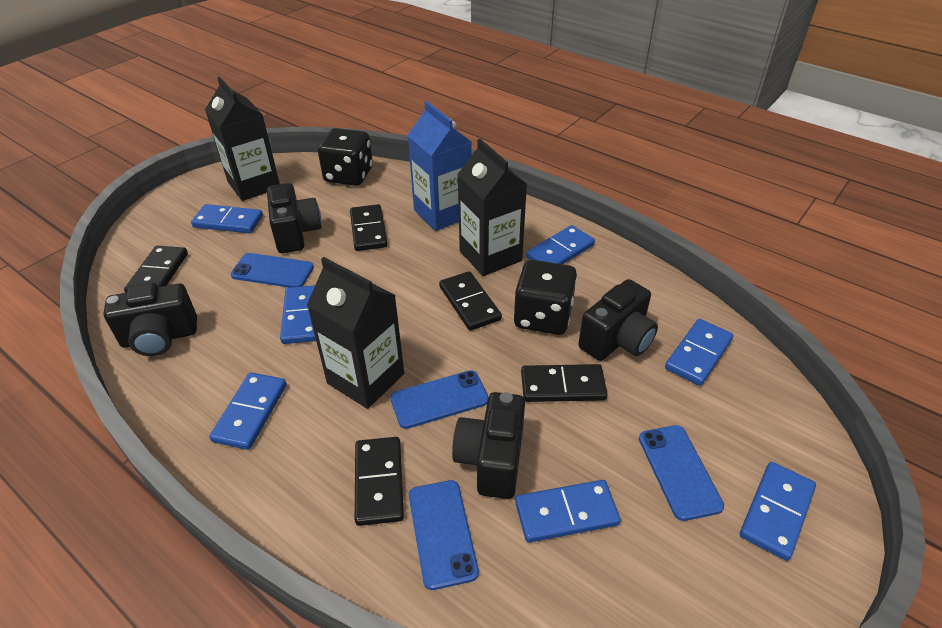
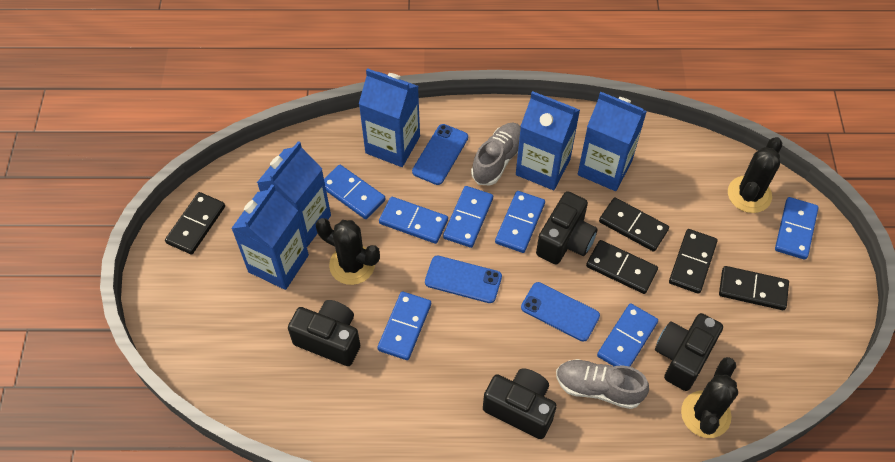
black cactus: 0 -> 3
black carton: 3 -> 0
black dice: 2 -> 0
blue carton: 1 -> 5
blue phone: 4 -> 3
grey shoe: 0 -> 2

